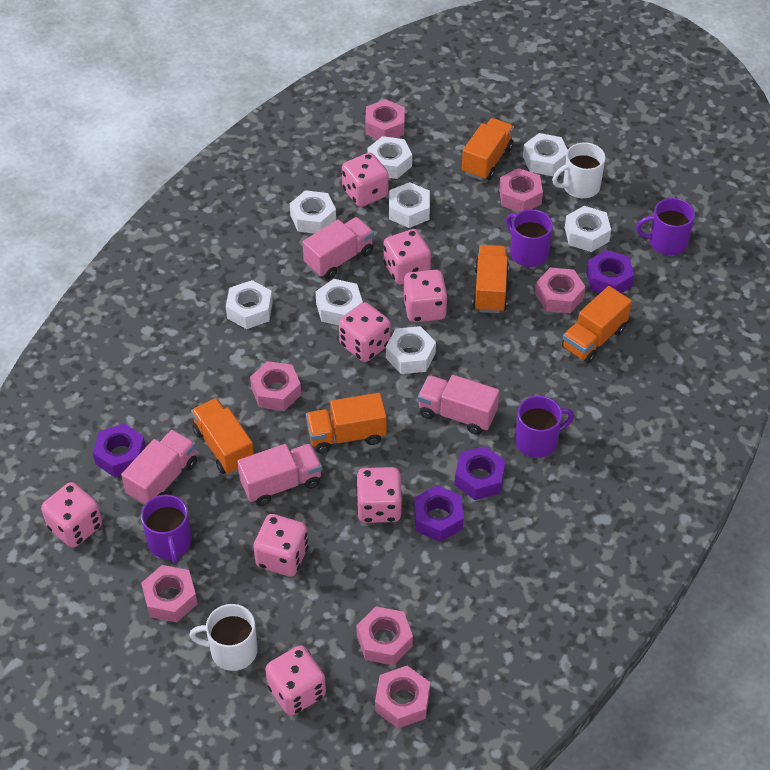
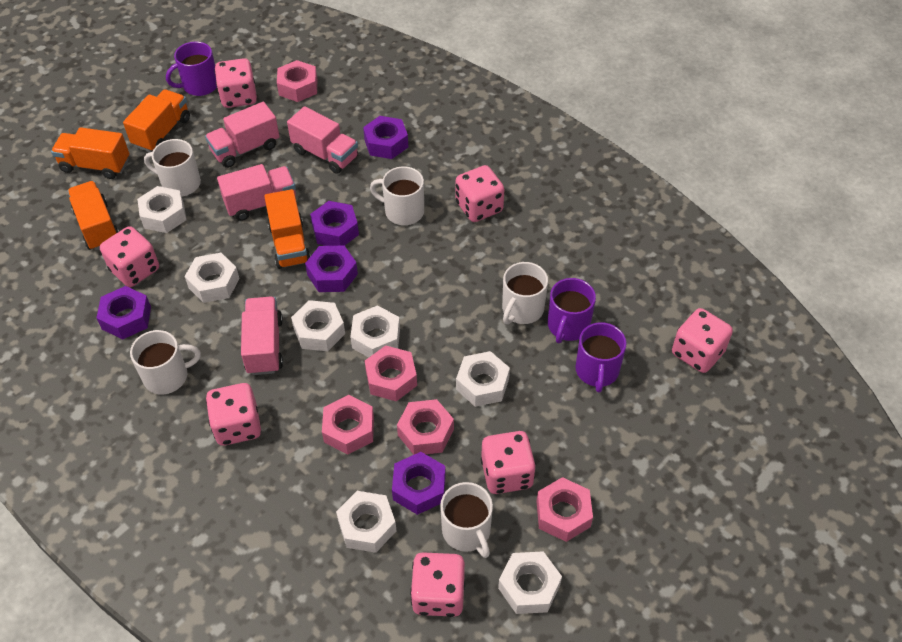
orange truck: 5 -> 4
pink dice: 8 -> 7
pink nut: 7 -> 5
purple mug: 4 -> 3
purple nut: 4 -> 5
white mug: 2 -> 5
white nut: 8 -> 7

